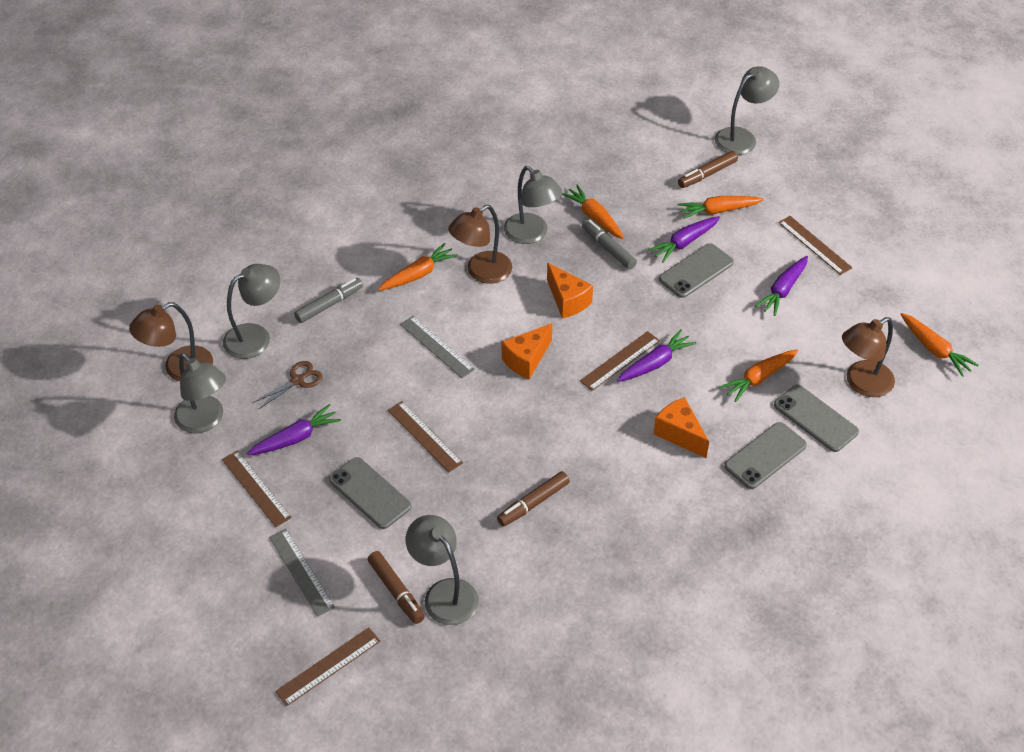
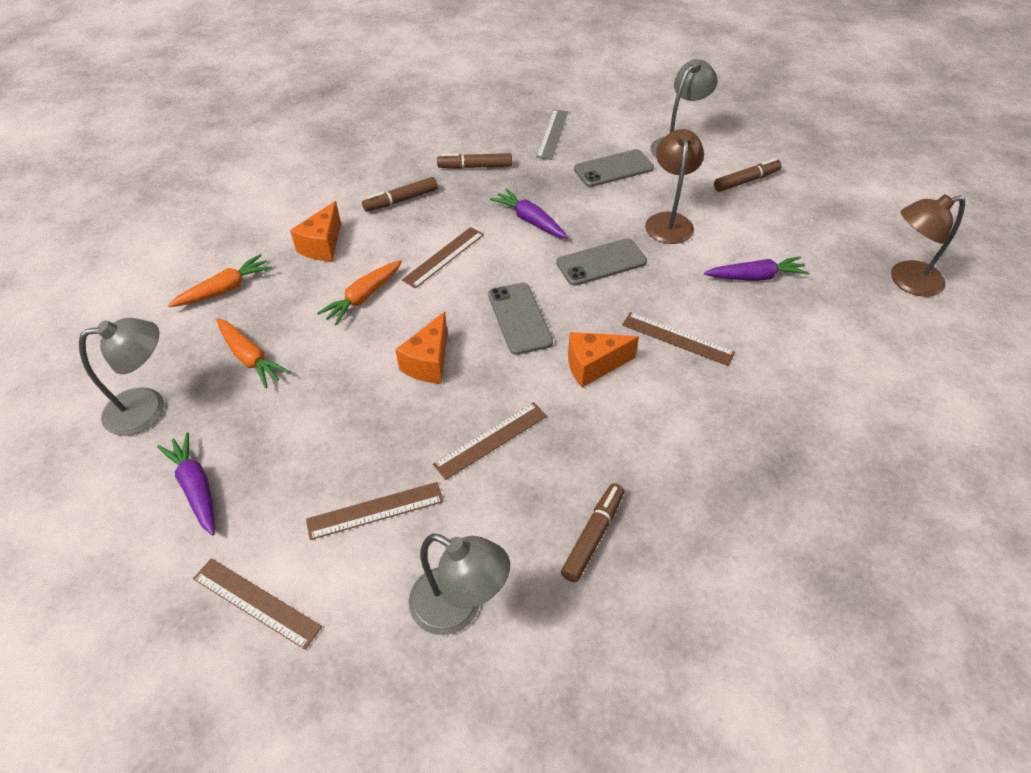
brown lamp: 3 -> 2
brown marker: 3 -> 4
brown scissors: 1 -> 0
grey lamp: 5 -> 3
grey marker: 2 -> 0
grey phone: 4 -> 3
grey ruler: 2 -> 1
orange carrot: 5 -> 3
purple carrot: 4 -> 3

